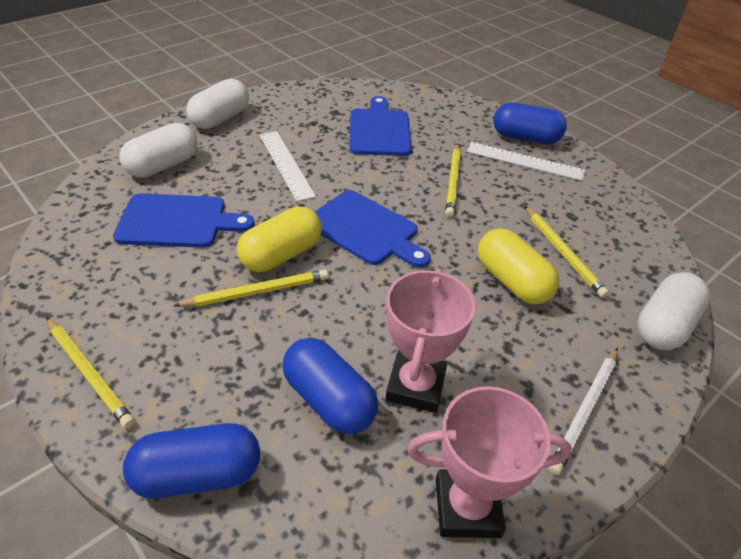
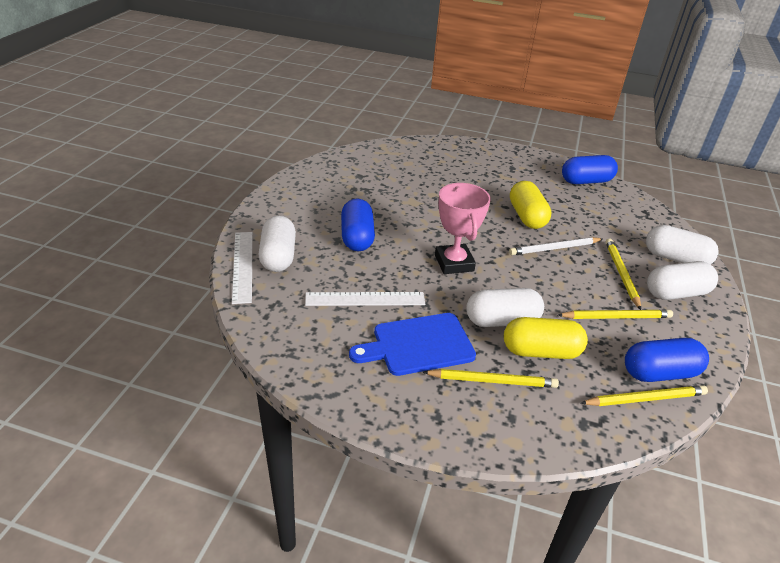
blue cutting board: 3 -> 1
pink trophy: 2 -> 1
white capsule: 3 -> 4

